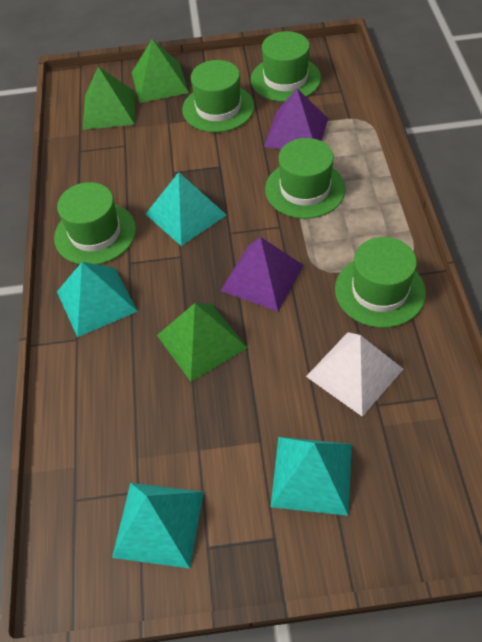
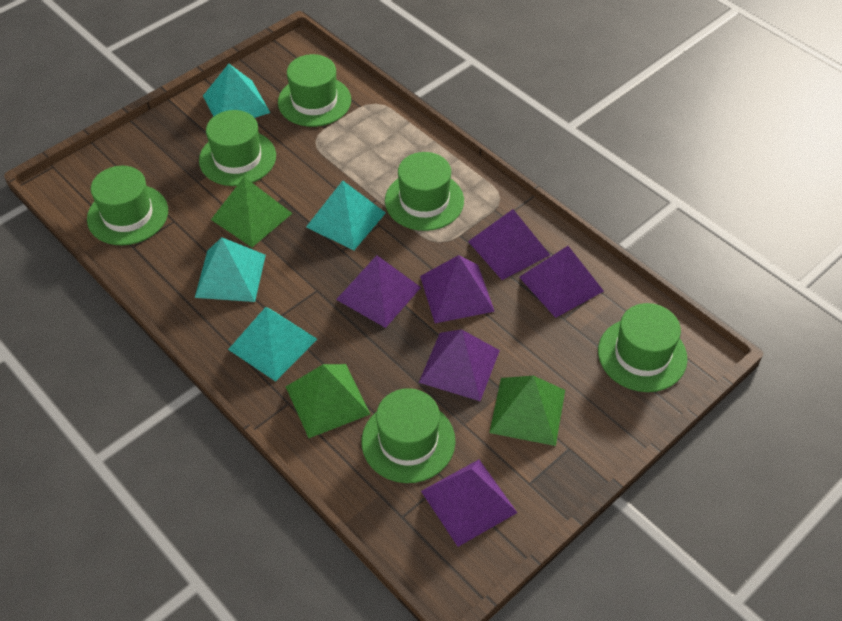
green hat: 5 -> 6
purple pyramid: 2 -> 6
white pyramid: 1 -> 0

